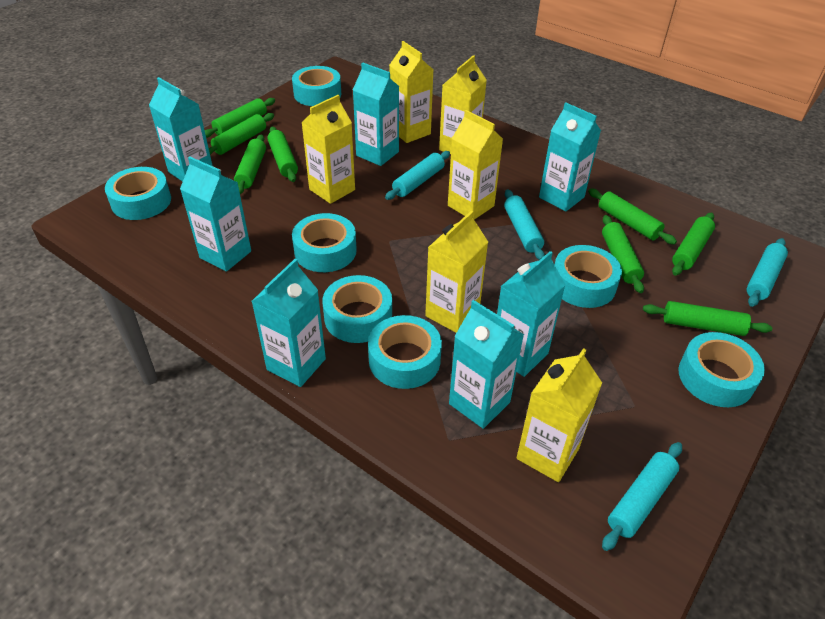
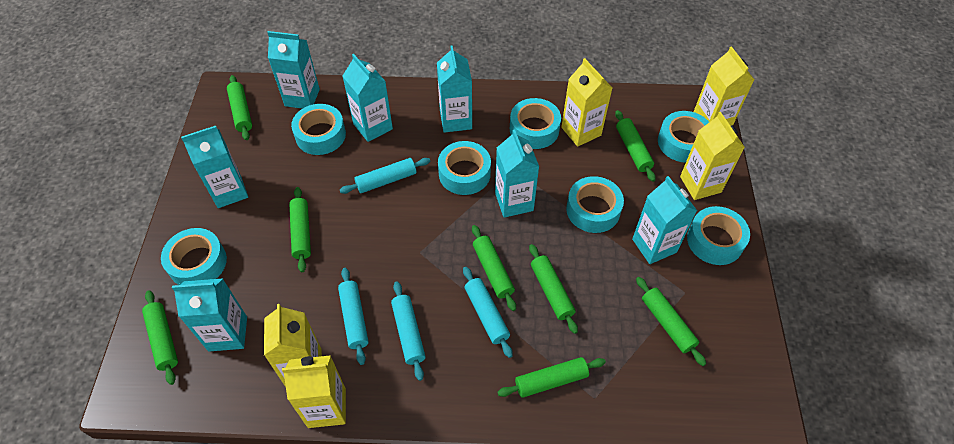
yellow carton: 6 -> 5

